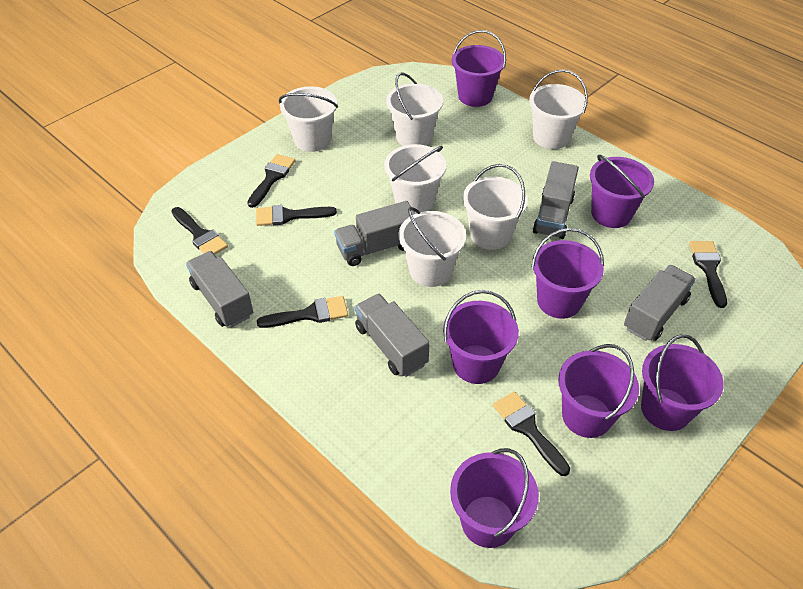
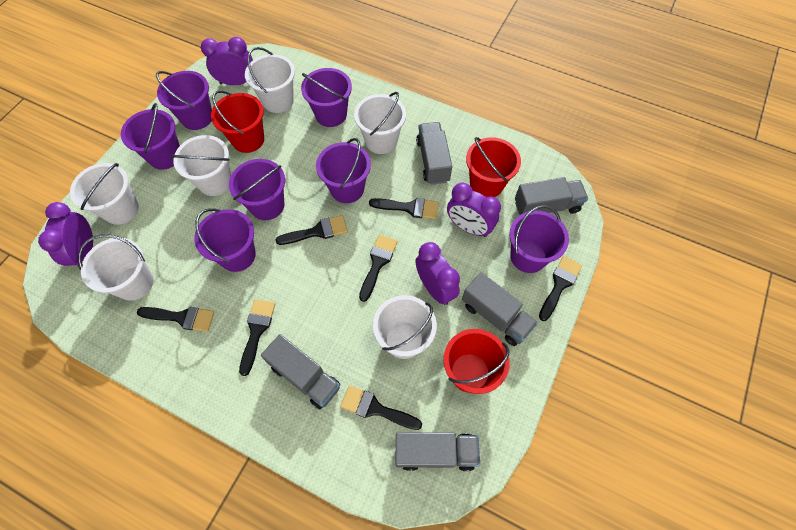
black brush: 6 -> 7
purple clock: 0 -> 4
red bucket: 0 -> 3

